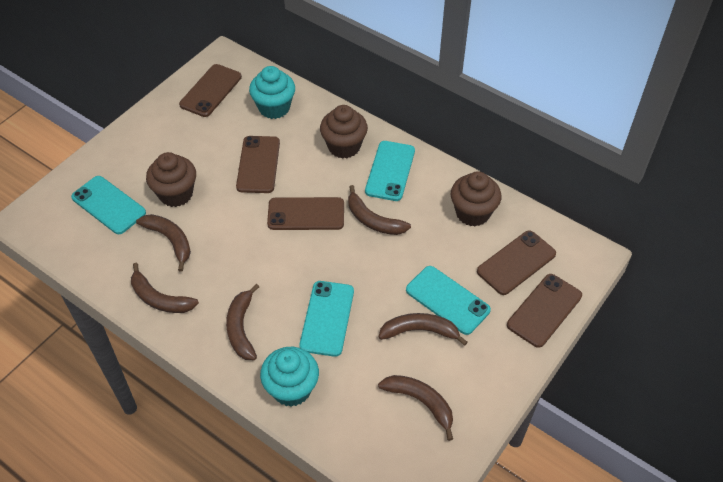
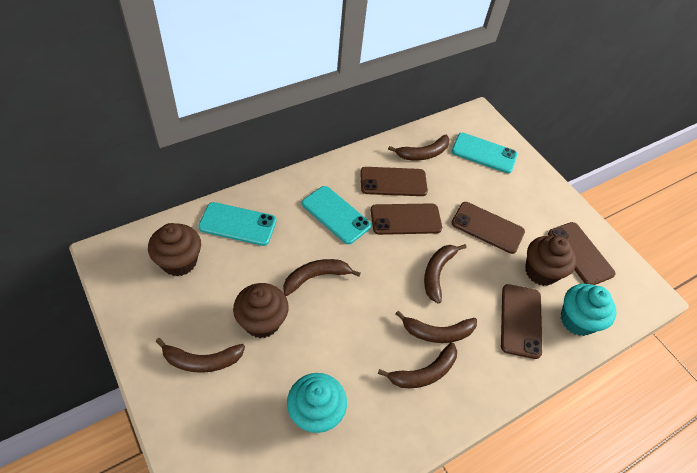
turquoise phone: 4 -> 3

